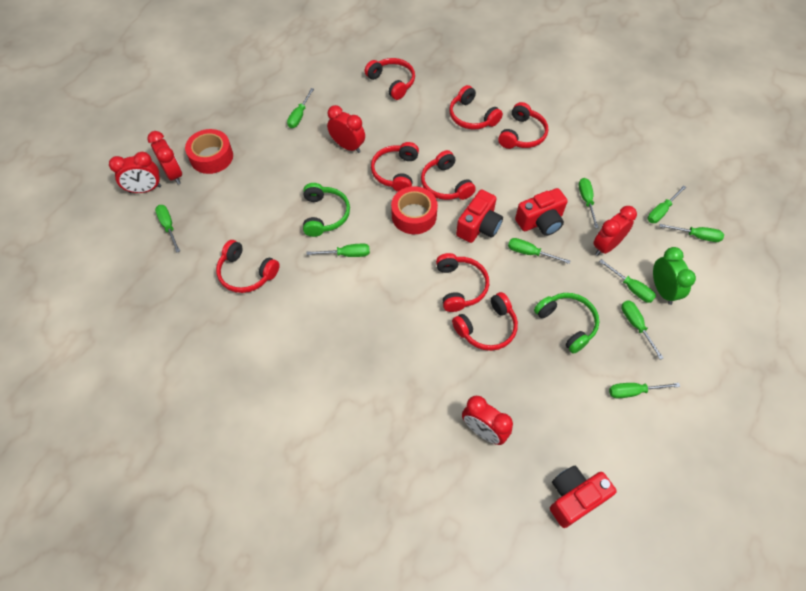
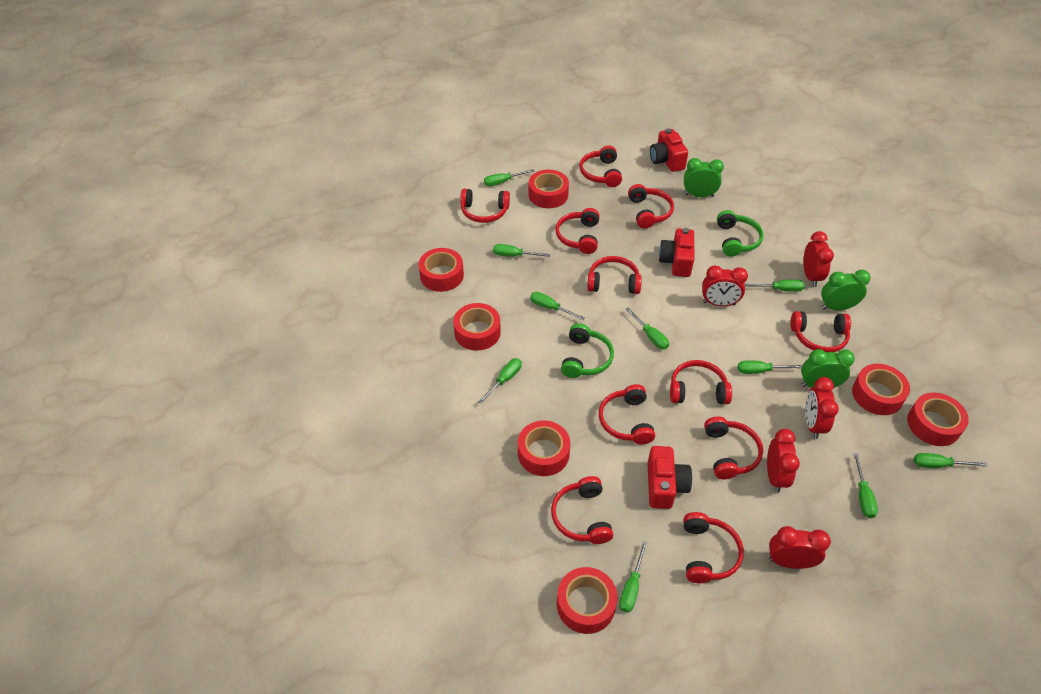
green clock: 1 -> 3
red headphones: 8 -> 11
red tape: 2 -> 7

